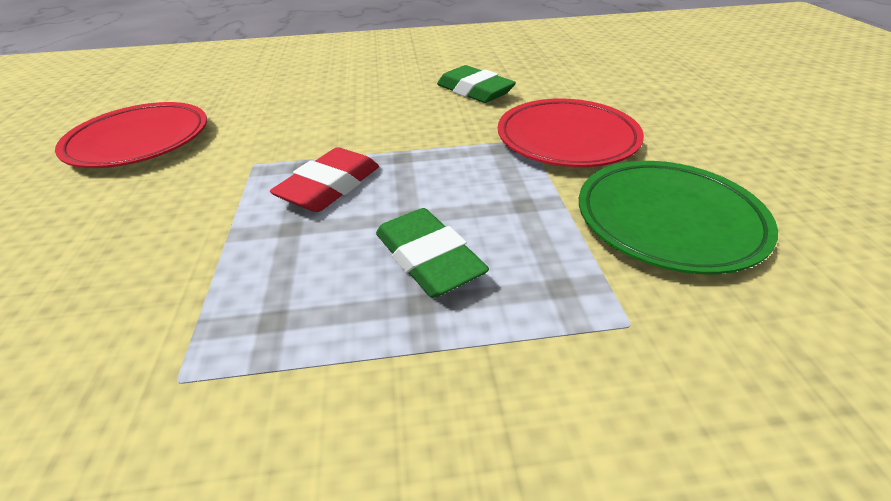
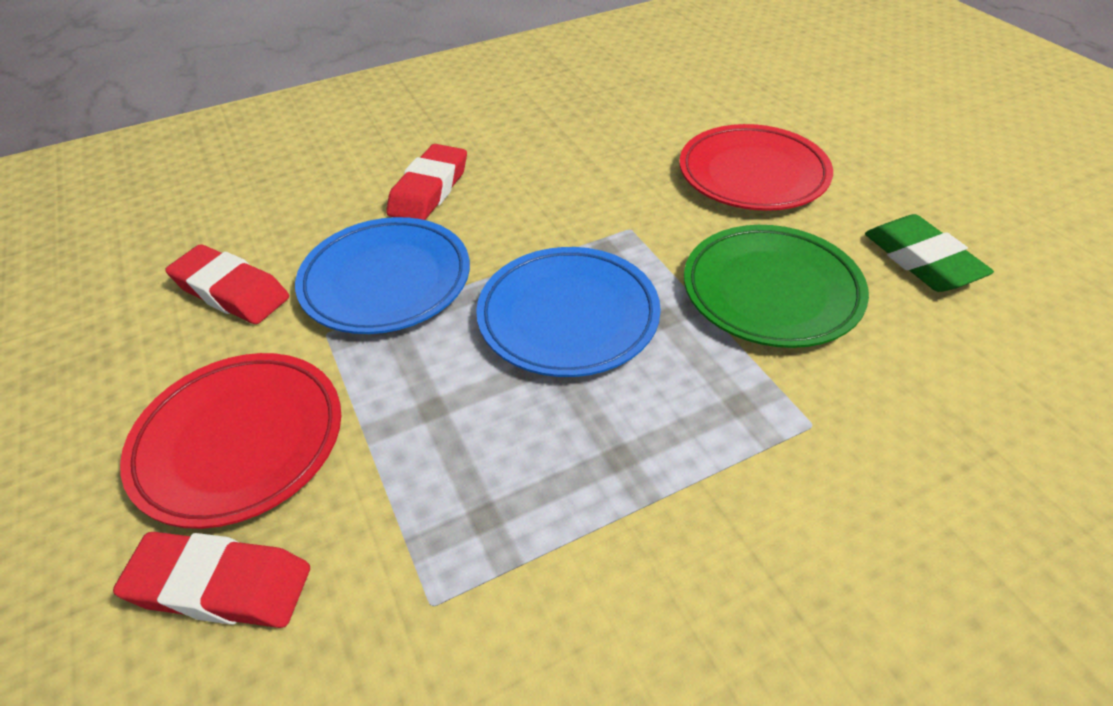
blue plate: 0 -> 2
green eraser: 2 -> 1
red eraser: 1 -> 3

